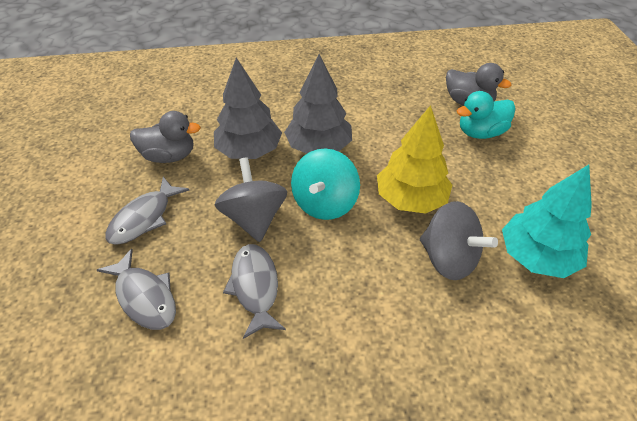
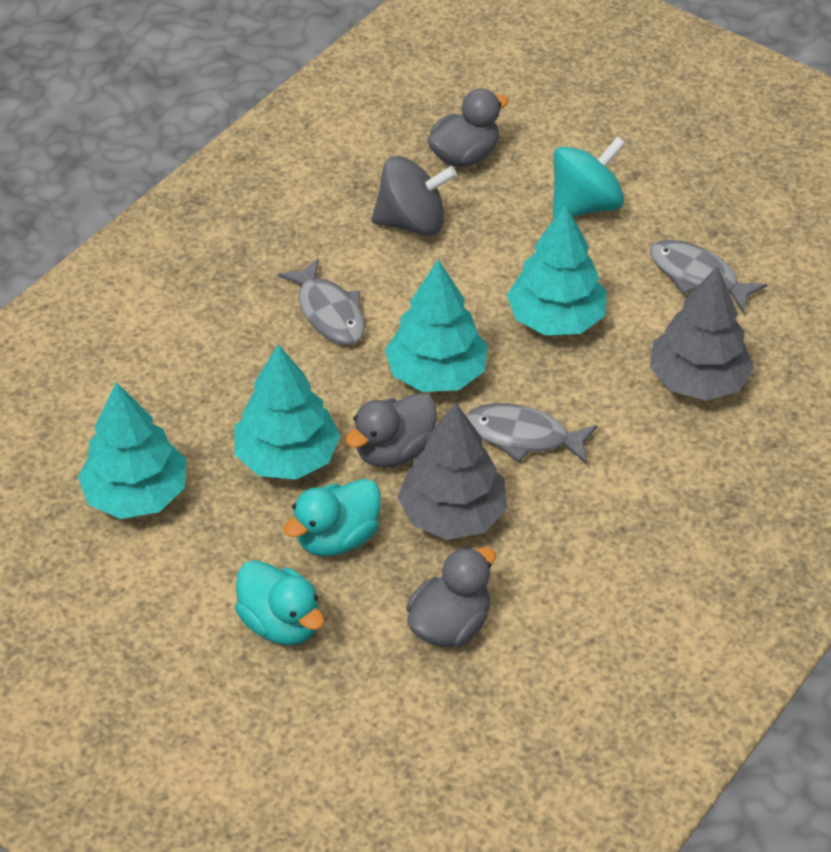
grey duck: 2 -> 3
grey spinning top: 2 -> 1
turquoise duck: 1 -> 2
turquoise tree: 1 -> 4
yellow tree: 1 -> 0

